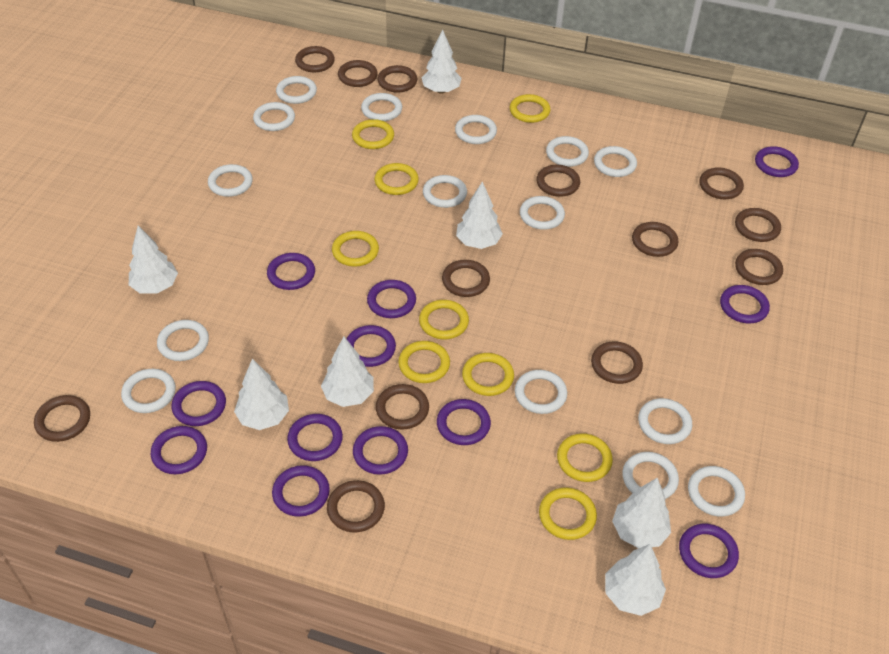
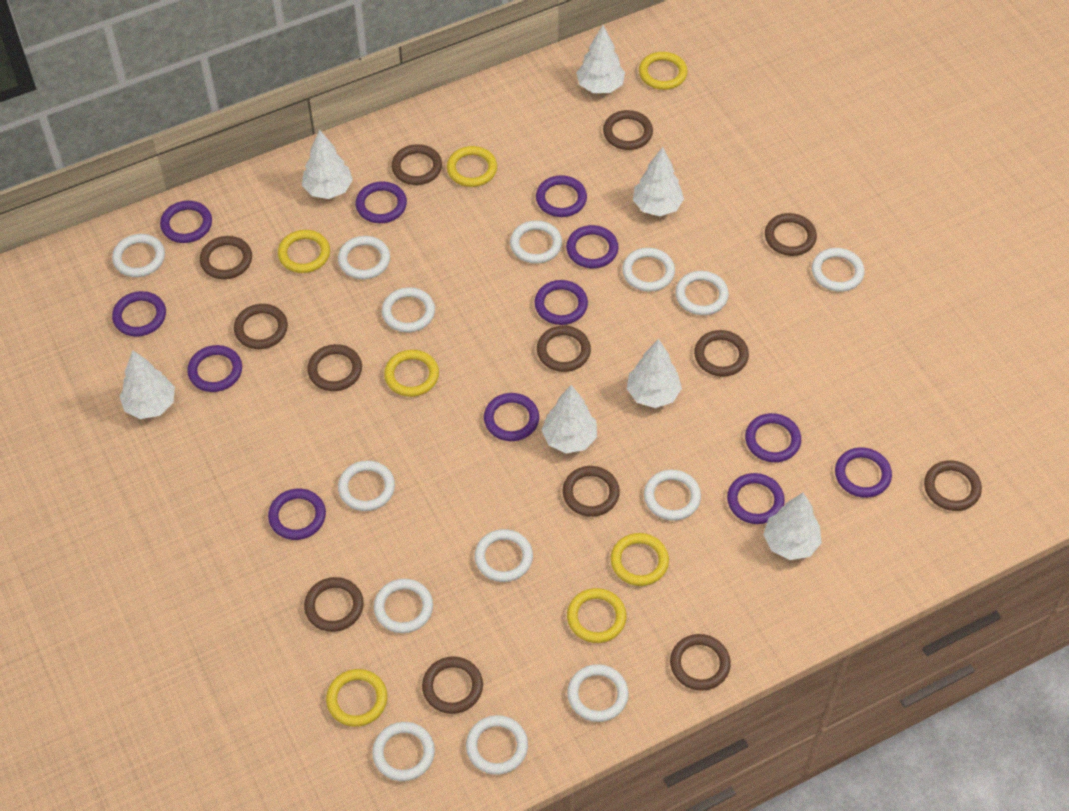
white ring: 15 -> 14
yellow ring: 9 -> 7

